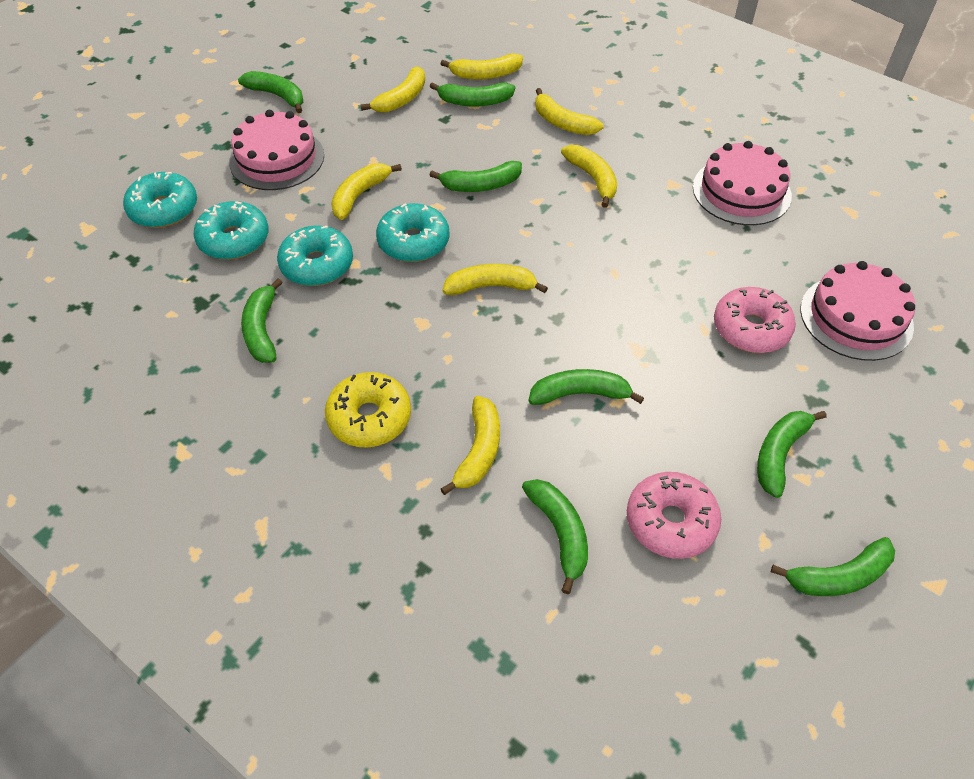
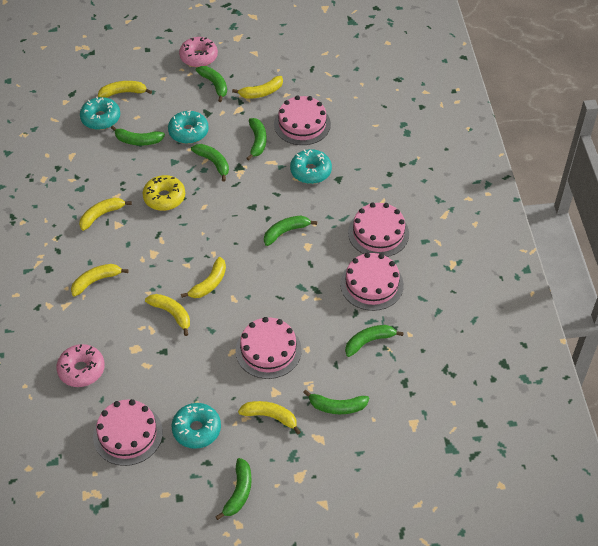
pink cake: 3 -> 5

